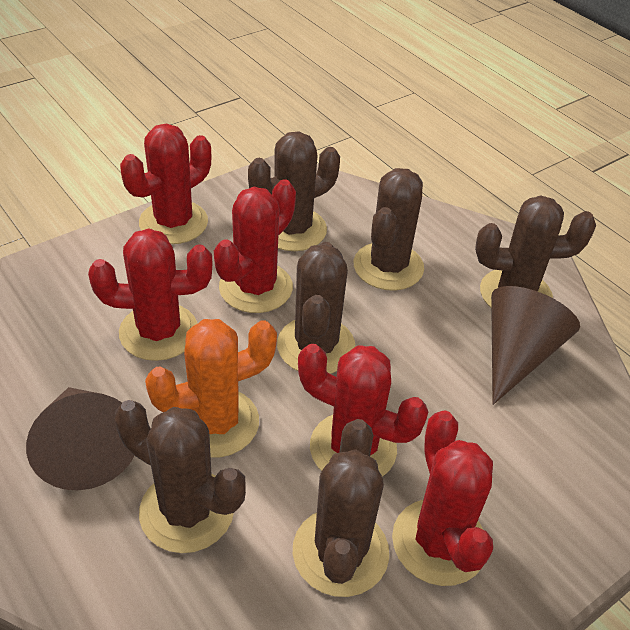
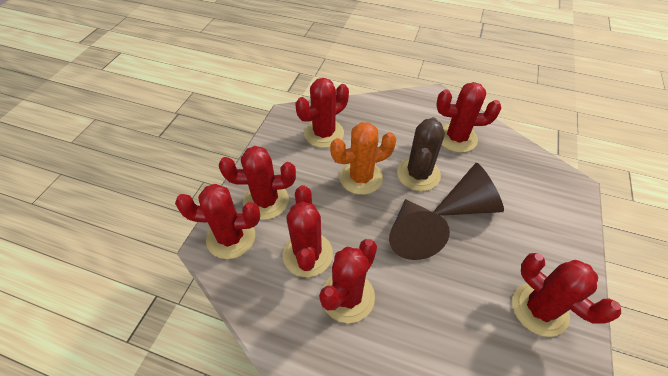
brown cactus: 6 -> 1
red cactus: 5 -> 7

